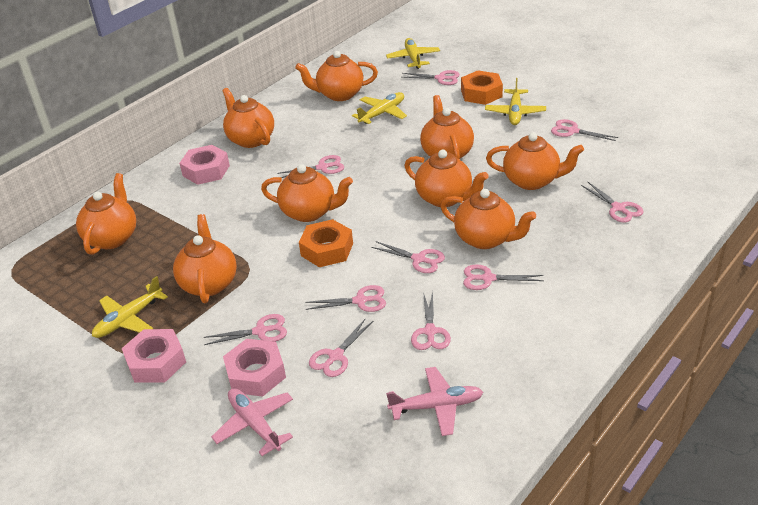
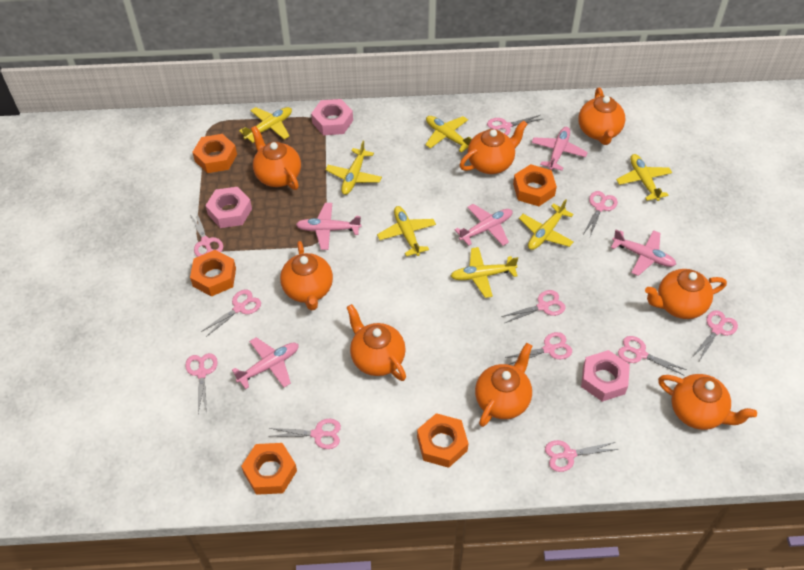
orange nut: 2 -> 5
orange teapot: 9 -> 8
pink plane: 2 -> 5
pink scissors: 10 -> 11
yellow plane: 4 -> 7

